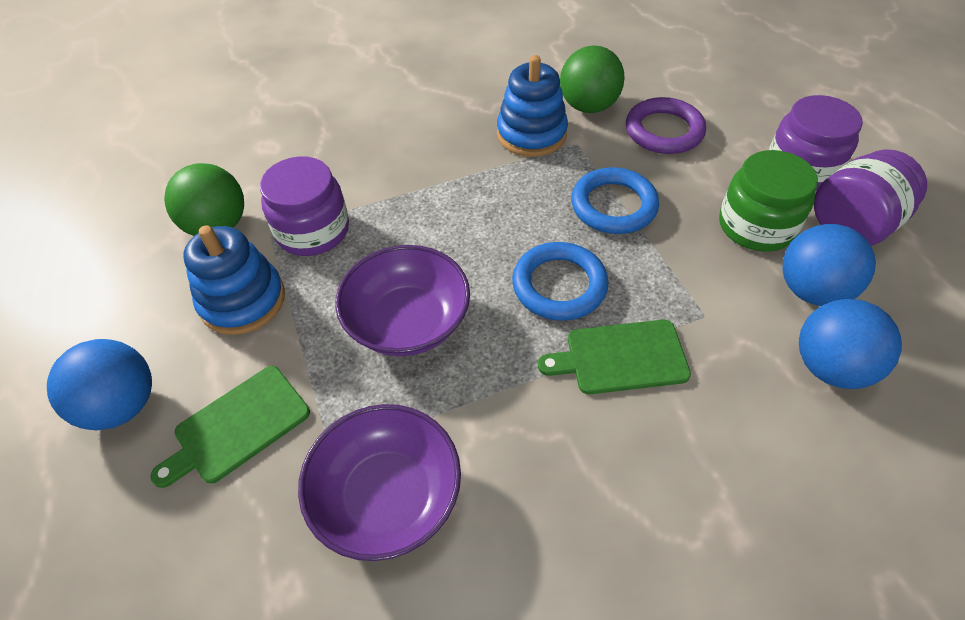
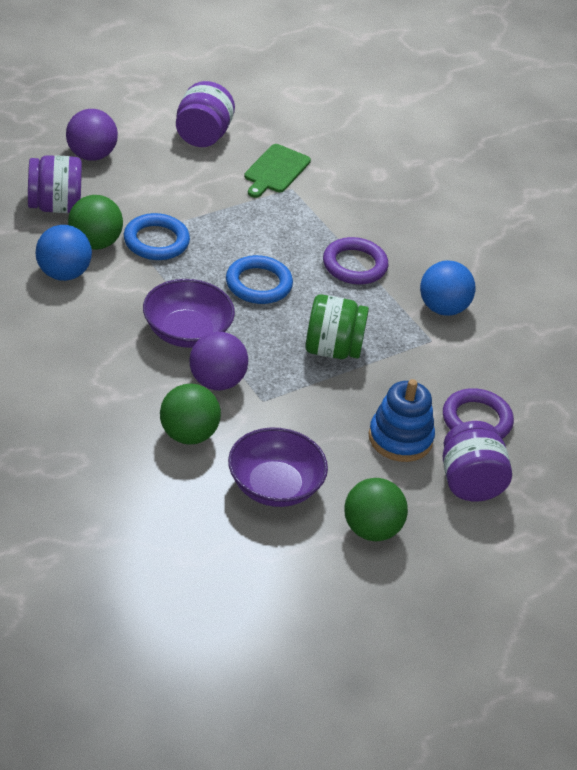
blue ball: 3 -> 2
blue stacking toy: 2 -> 1
green ball: 2 -> 3
green cutting board: 2 -> 1
purple ball: 0 -> 2
purple ring: 1 -> 2

